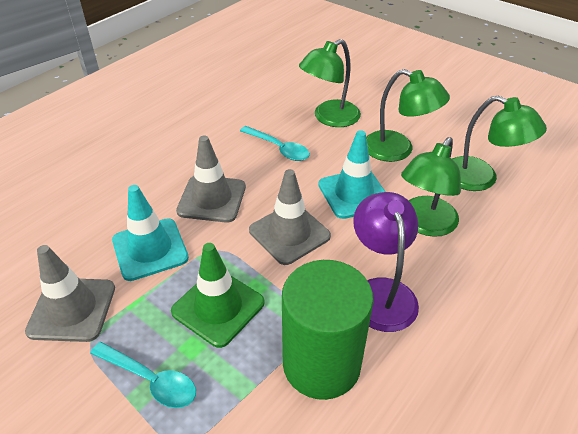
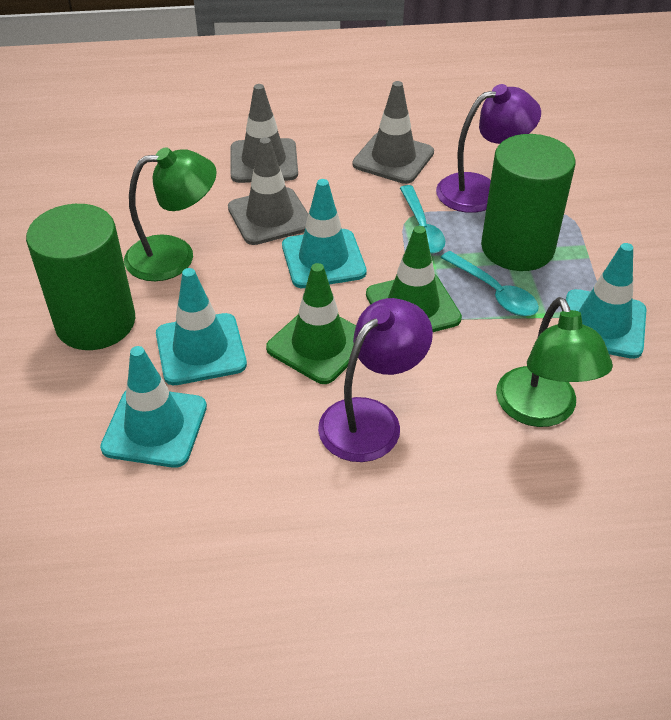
green cylinder: 1 -> 2
green lamp: 4 -> 2
green traffic cone: 1 -> 2
purple lamp: 1 -> 2
turquoise traffic cone: 2 -> 4

